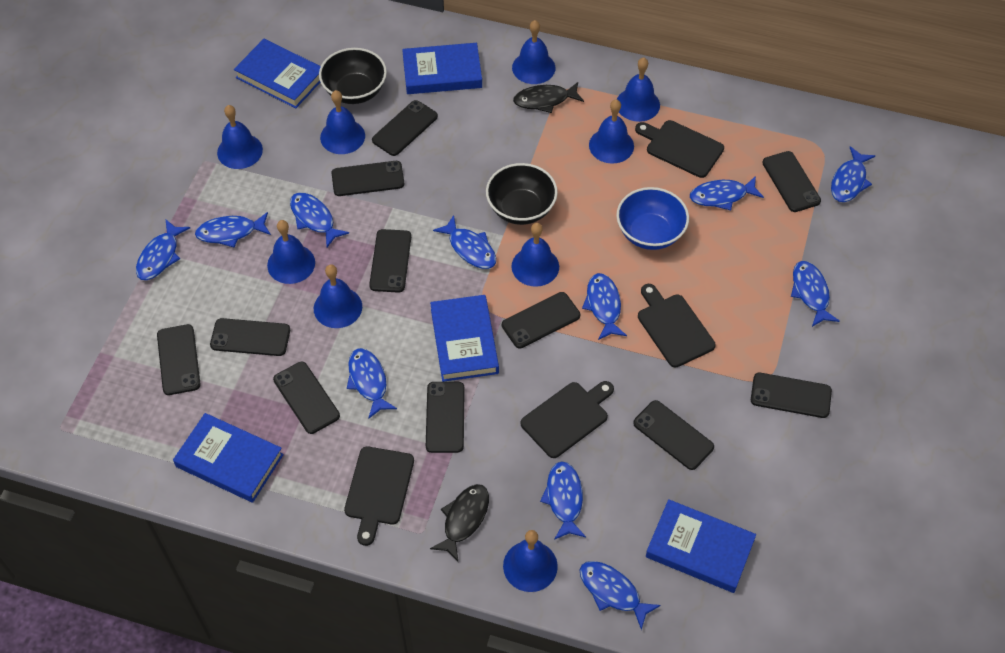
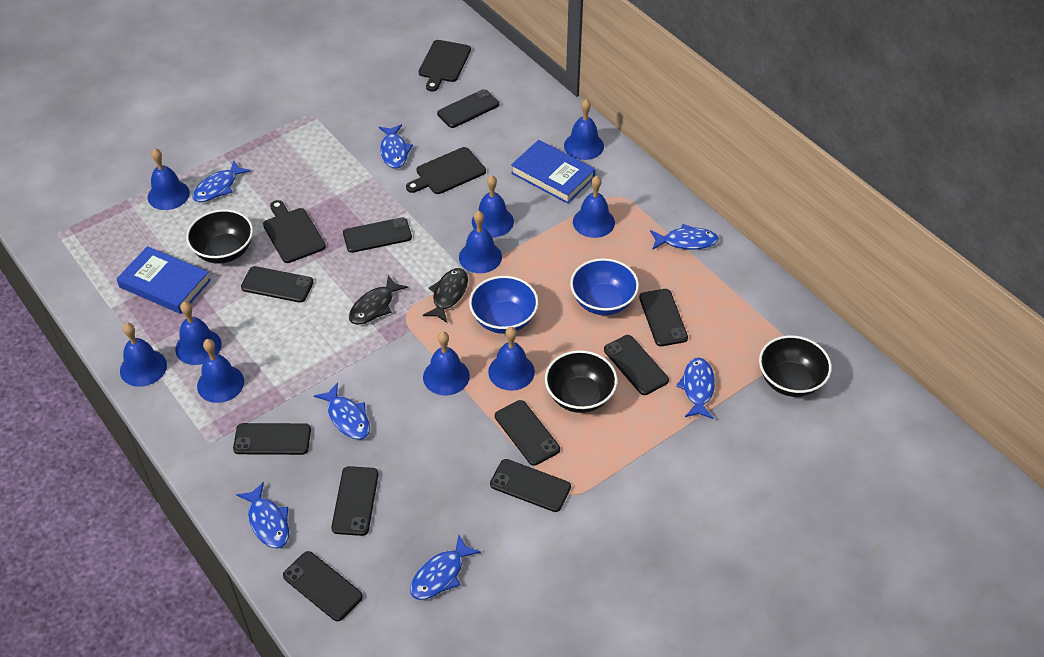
black bowl: 2 -> 3
black cutting board: 4 -> 3
black phone: 11 -> 10
blue bell: 9 -> 10
blue book: 5 -> 2
blue bowl: 1 -> 2
blue fish: 11 -> 7

